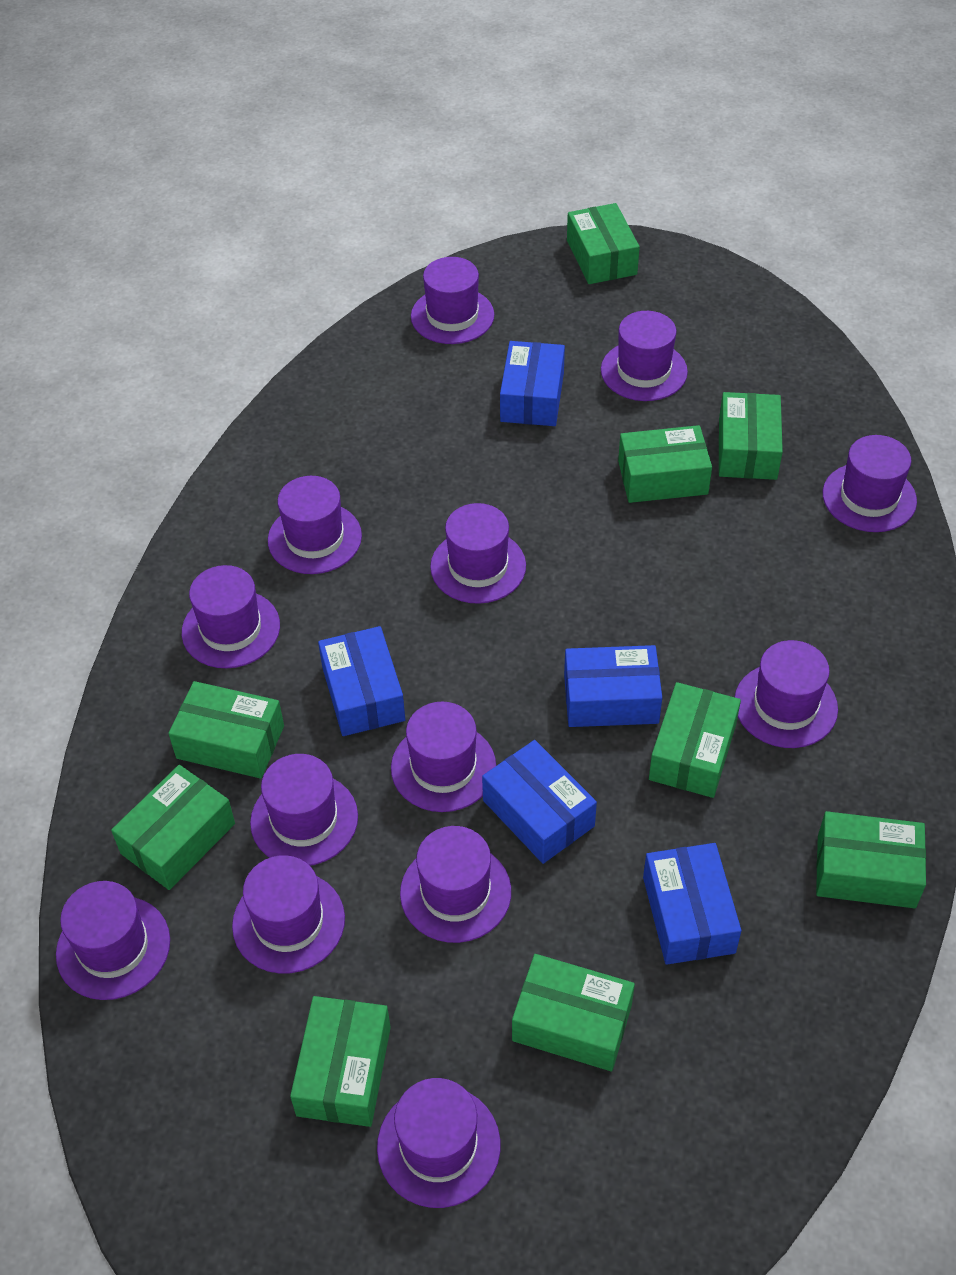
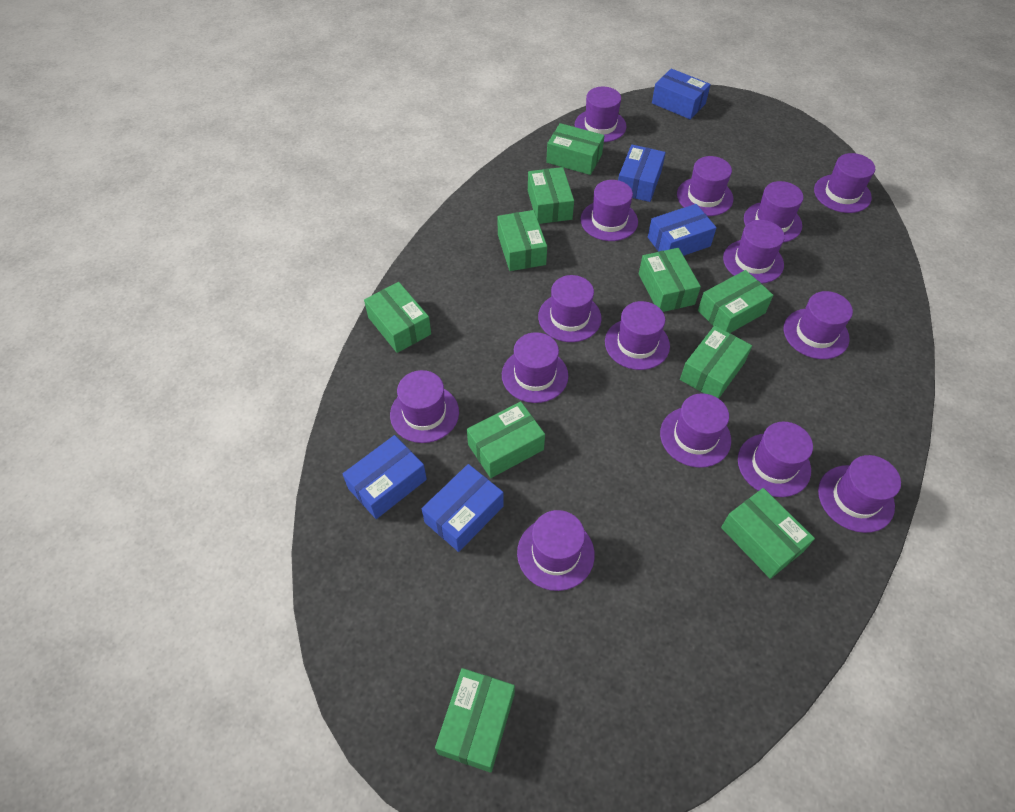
green box: 9 -> 10
purple hat: 13 -> 15

